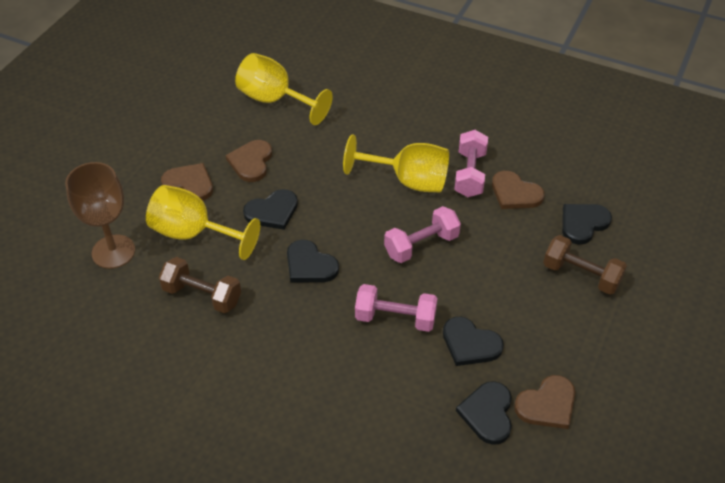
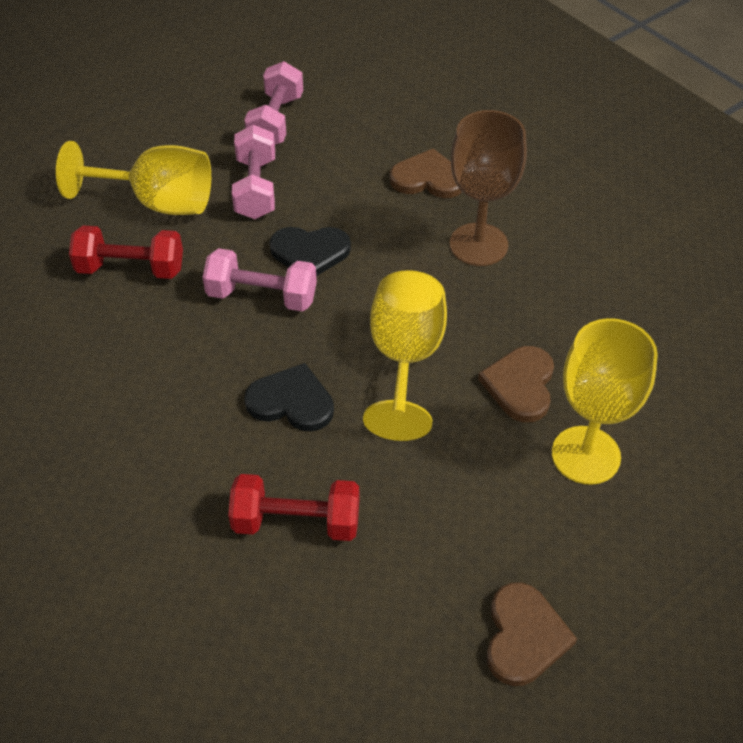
black heart: 5 -> 2
brown dumbbell: 2 -> 0
brown heart: 4 -> 3
red dumbbell: 0 -> 2

